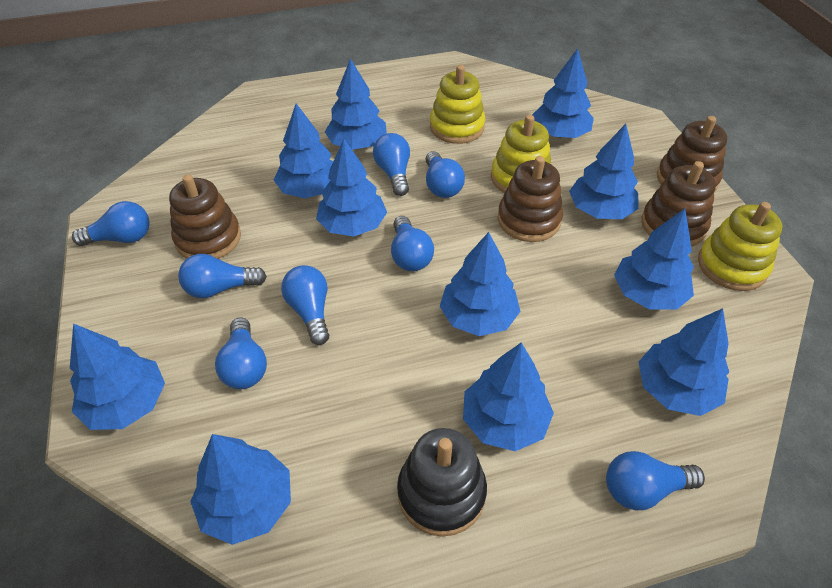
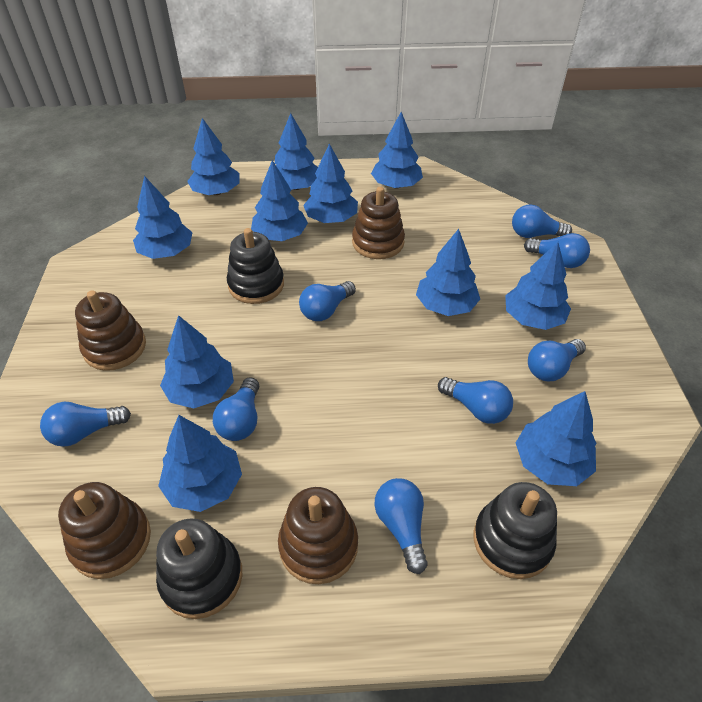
black stacking toy: 1 -> 3
yellow stacking toy: 3 -> 0

